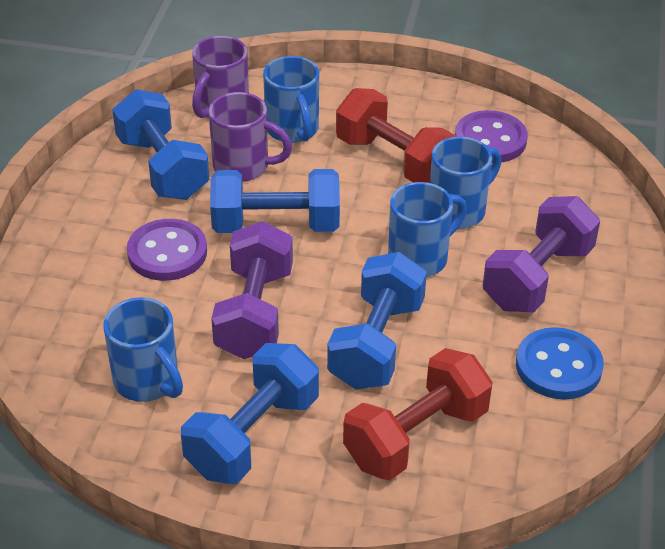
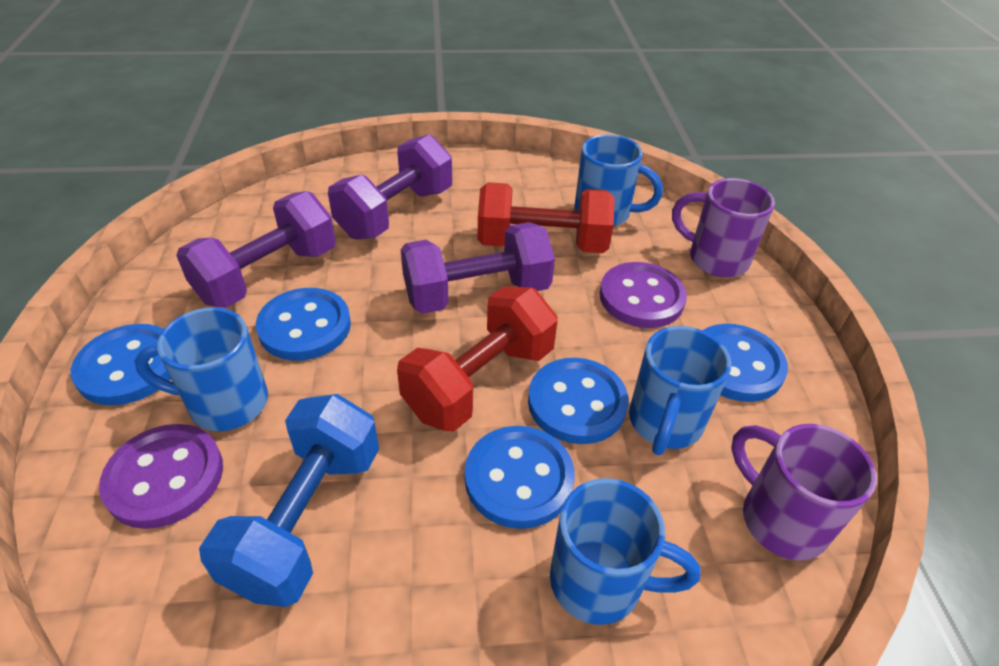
blue button: 1 -> 5
blue dumbbell: 4 -> 1
purple dumbbell: 2 -> 3

